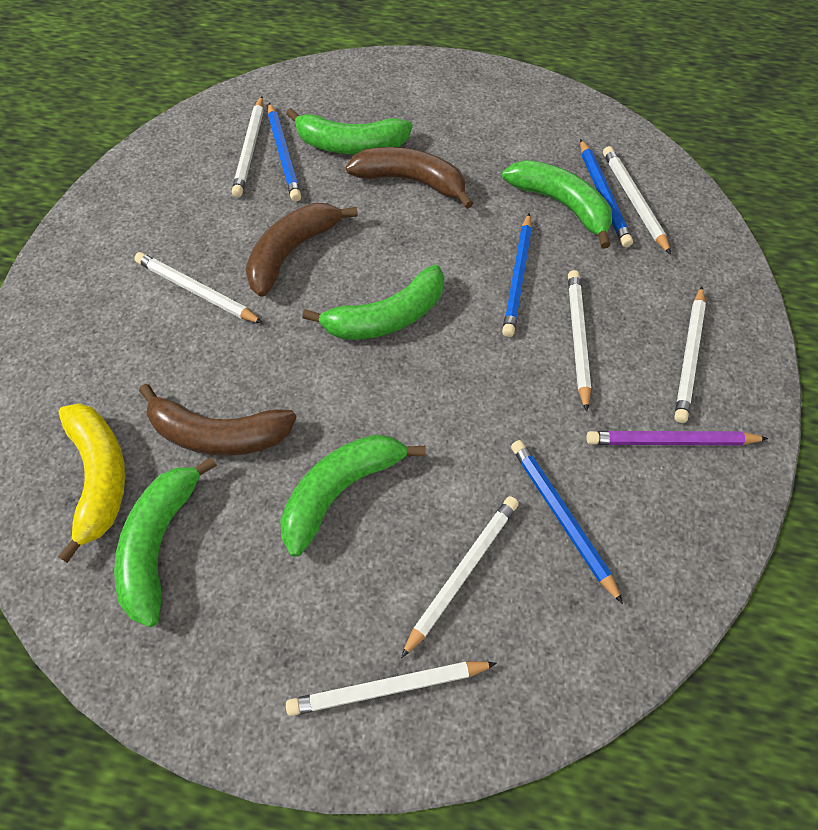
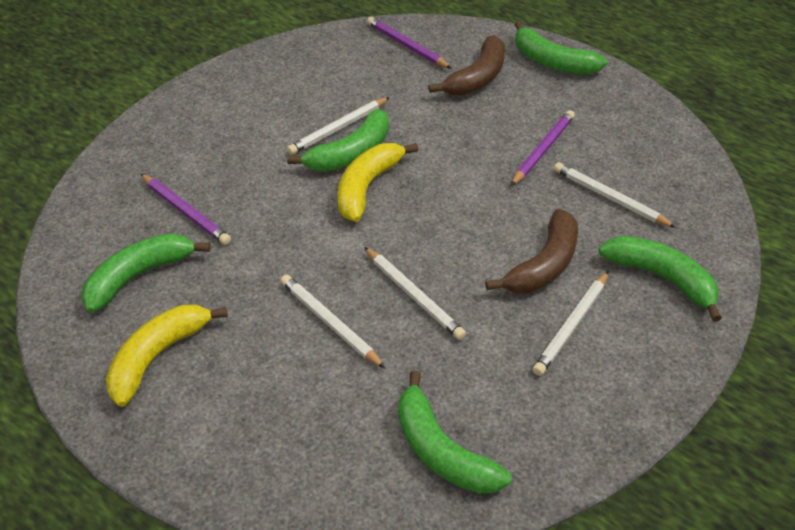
blue pencil: 4 -> 0
brown banana: 3 -> 2
purple pencil: 1 -> 3
white pencil: 7 -> 5
yellow banana: 1 -> 2

